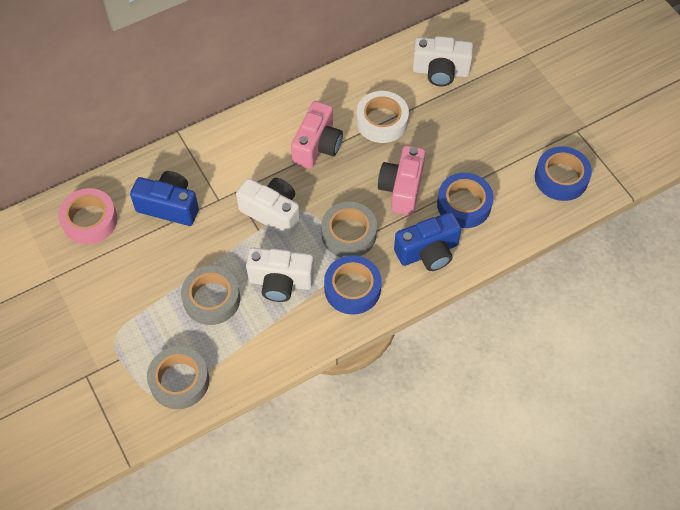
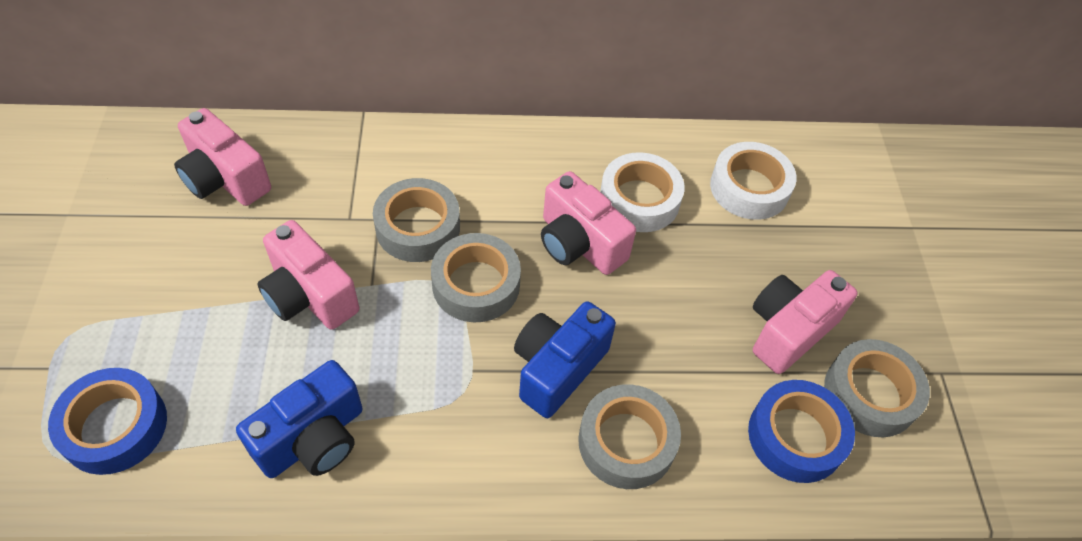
blue tape: 3 -> 2
grey tape: 3 -> 4
pink camera: 2 -> 4
pink tape: 1 -> 0
white camera: 3 -> 0
white tape: 1 -> 2

